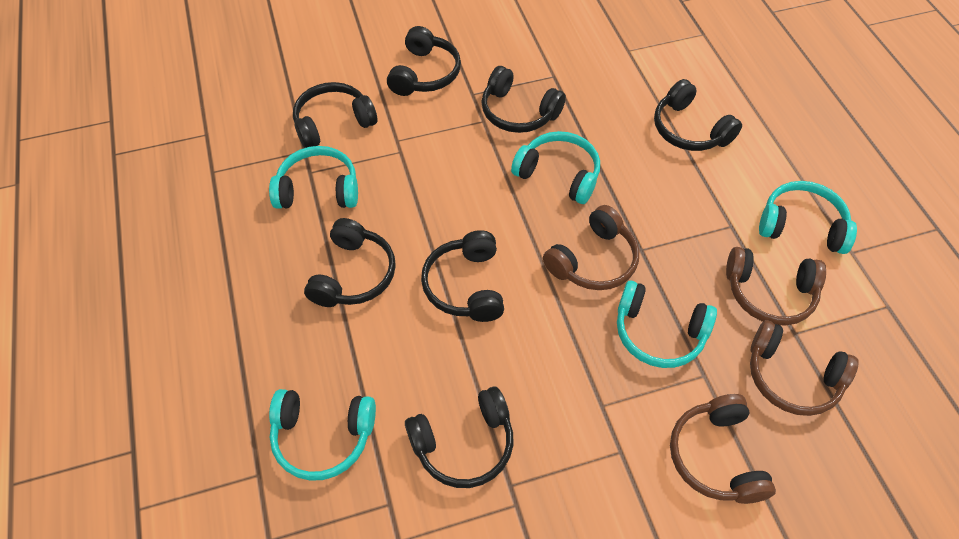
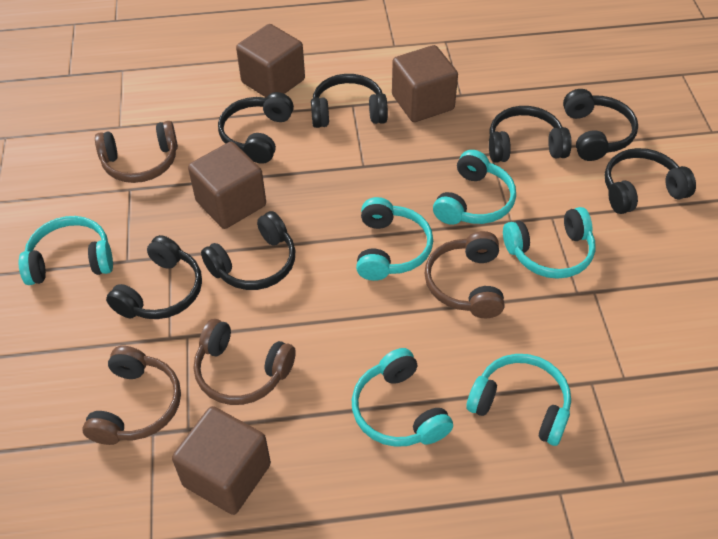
brown cube: 0 -> 4
turquoise headphones: 5 -> 6

